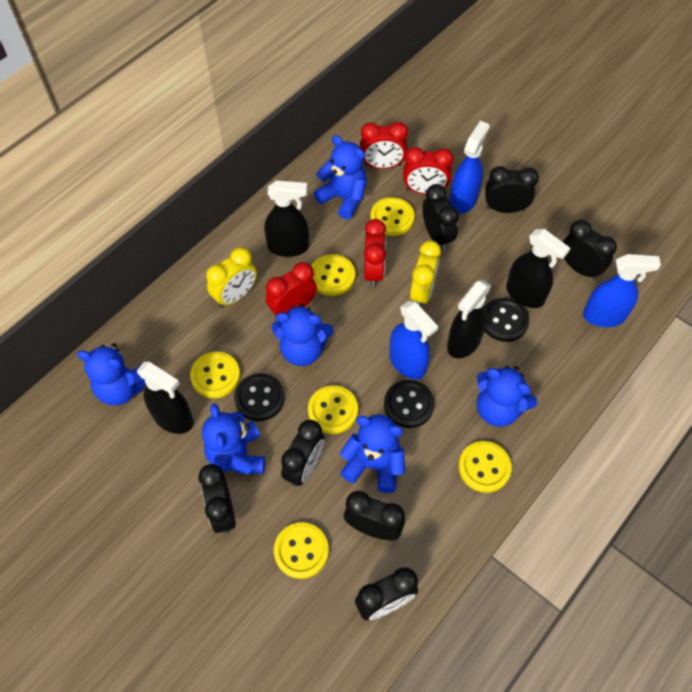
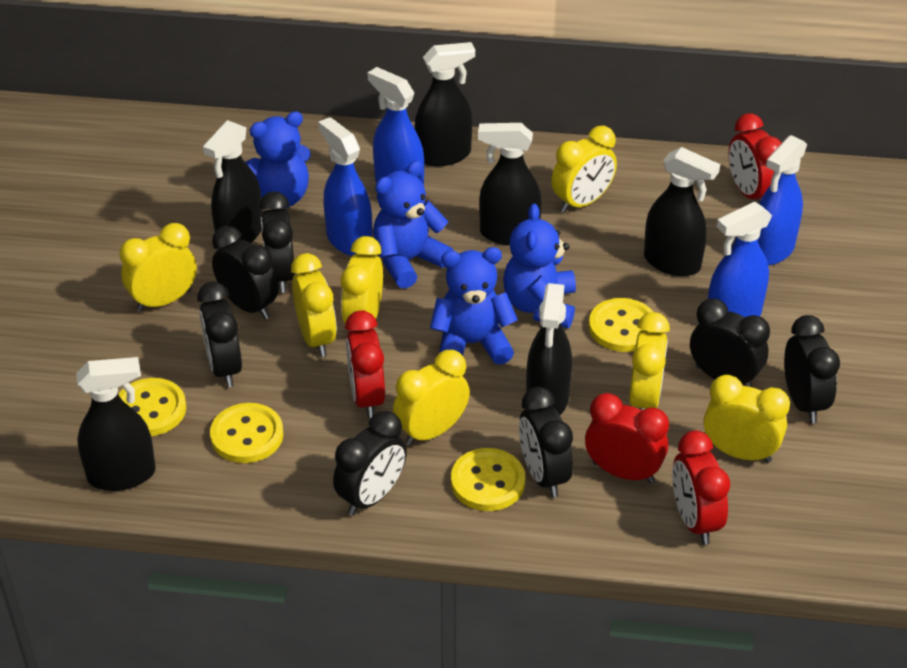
black button: 3 -> 0
black spray bottle: 4 -> 6
blue spray bottle: 3 -> 4
blue teddy bear: 6 -> 4
yellow button: 6 -> 4
yellow clock: 2 -> 7

